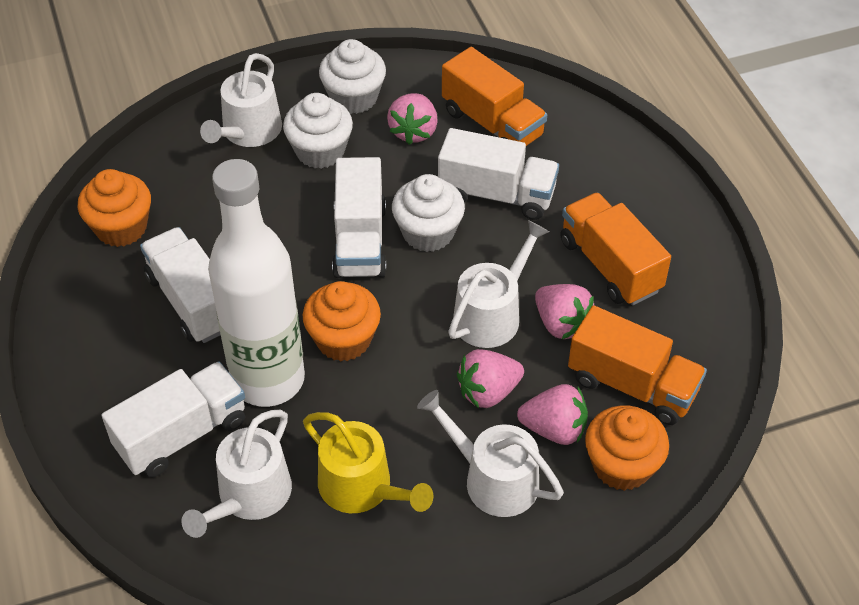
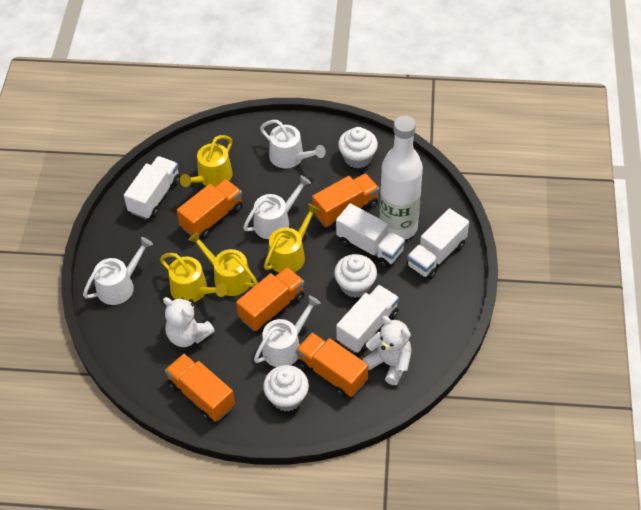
orange cupcake: 3 -> 0
orange truck: 3 -> 5
pink strawberry: 4 -> 0
white teddy bear: 0 -> 2
yellow watering can: 1 -> 4

